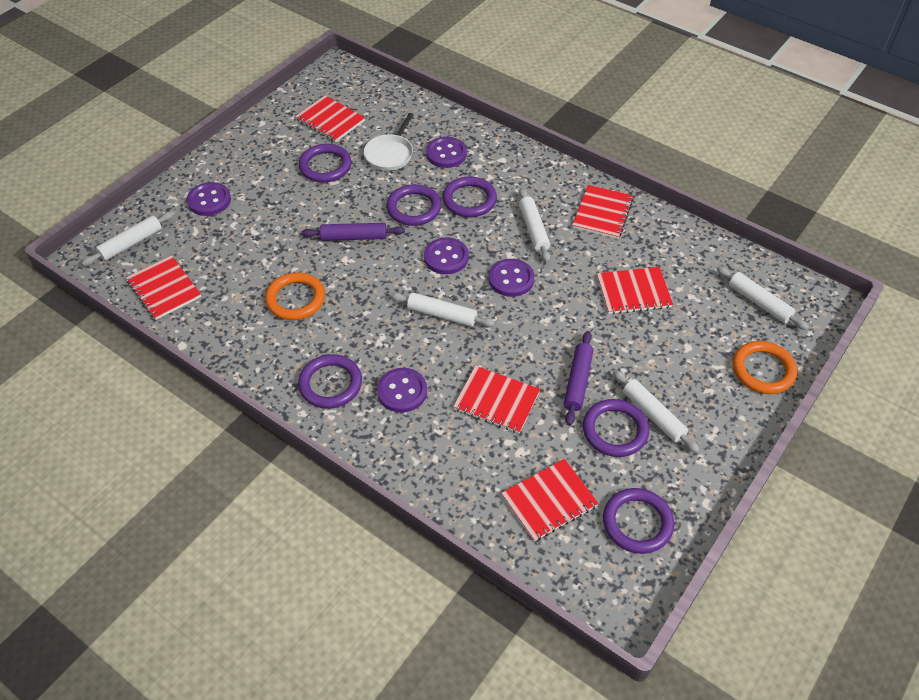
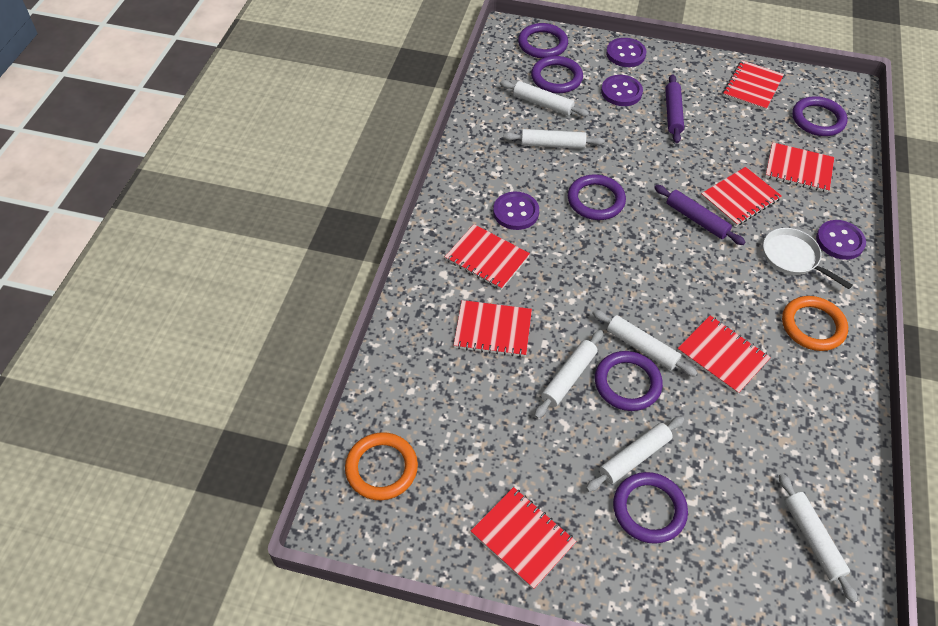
purple button: 5 -> 4
red notebook: 6 -> 7
white rolling pin: 5 -> 6

